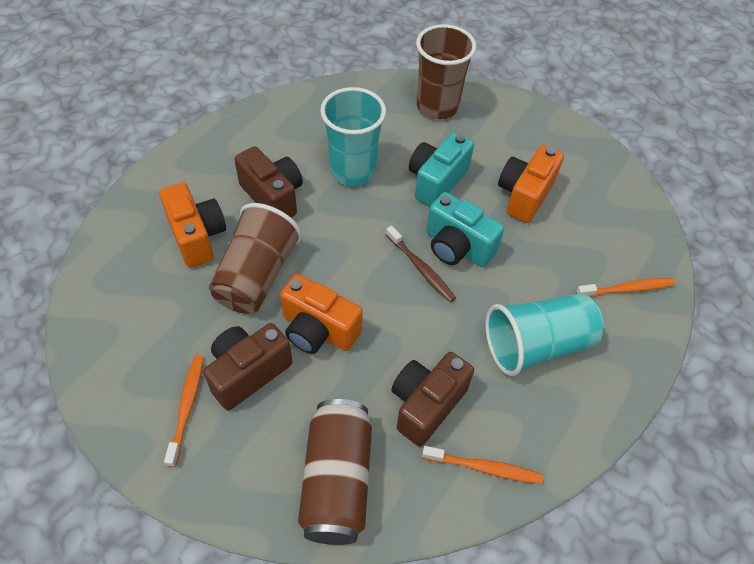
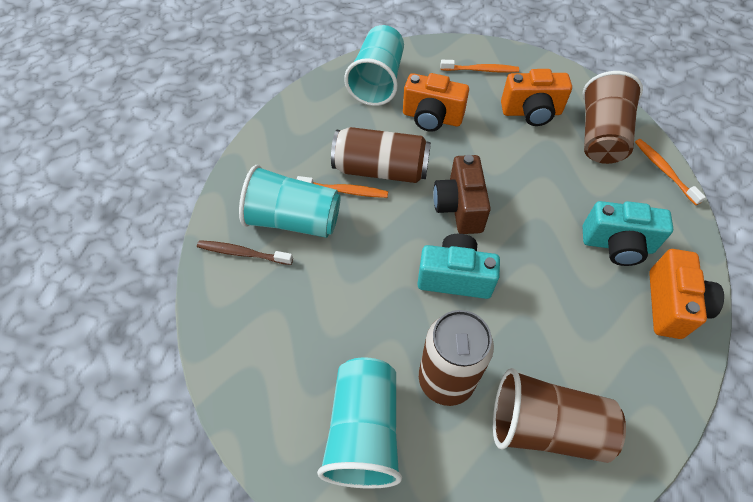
brown camera: 3 -> 1
brown can: 1 -> 2
turquoise cup: 2 -> 3

